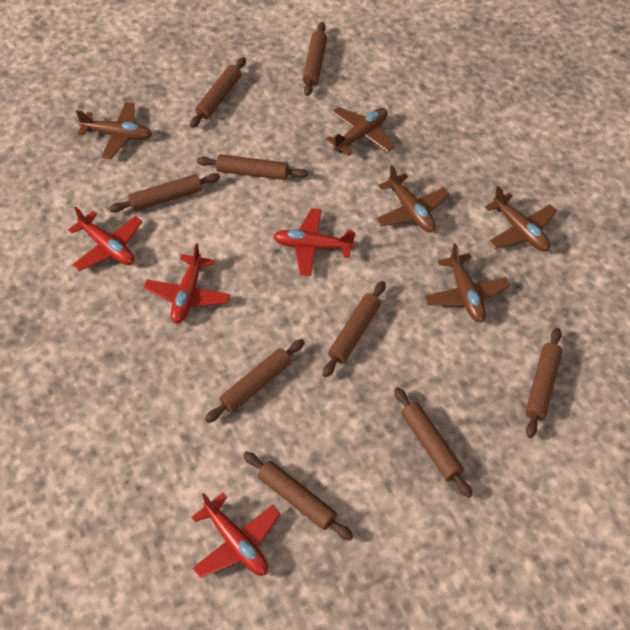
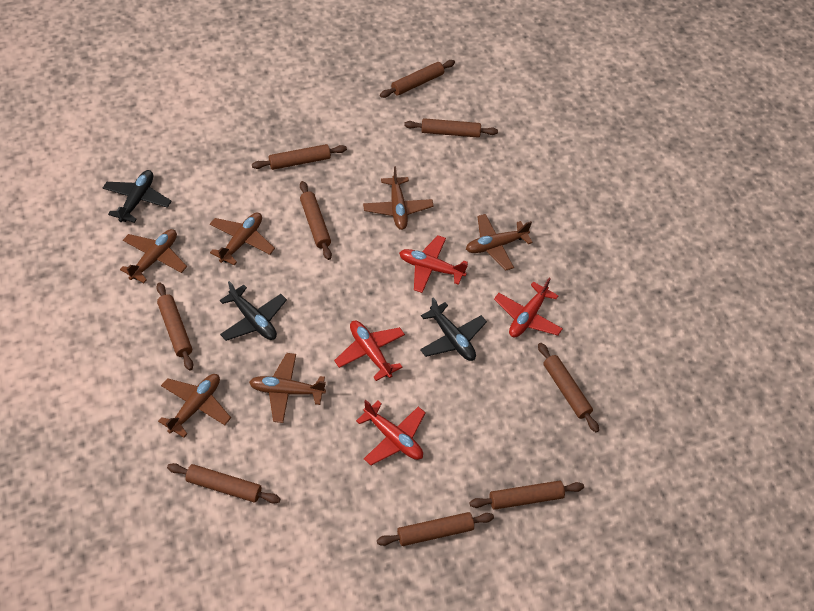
black plane: 0 -> 3
brown plane: 5 -> 6

